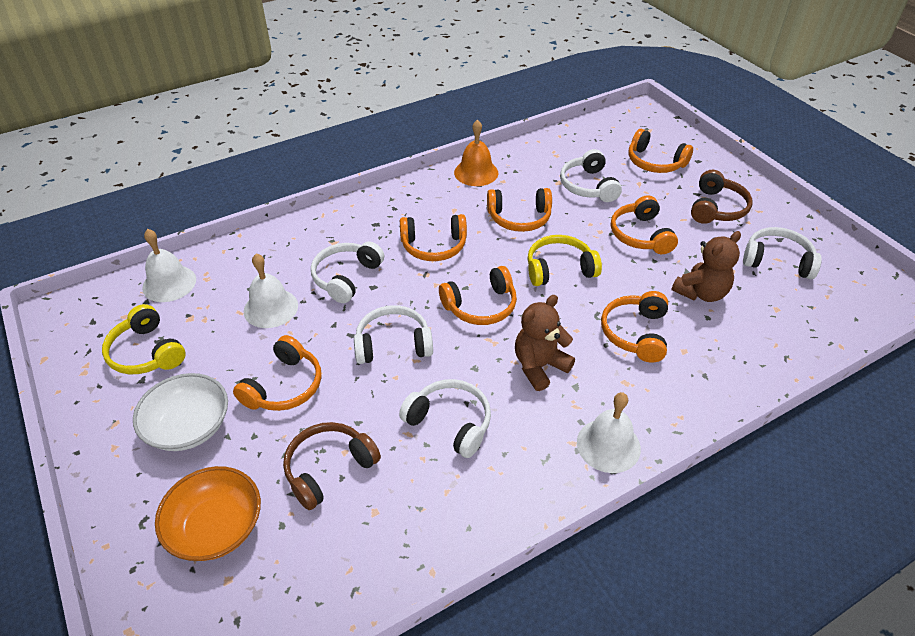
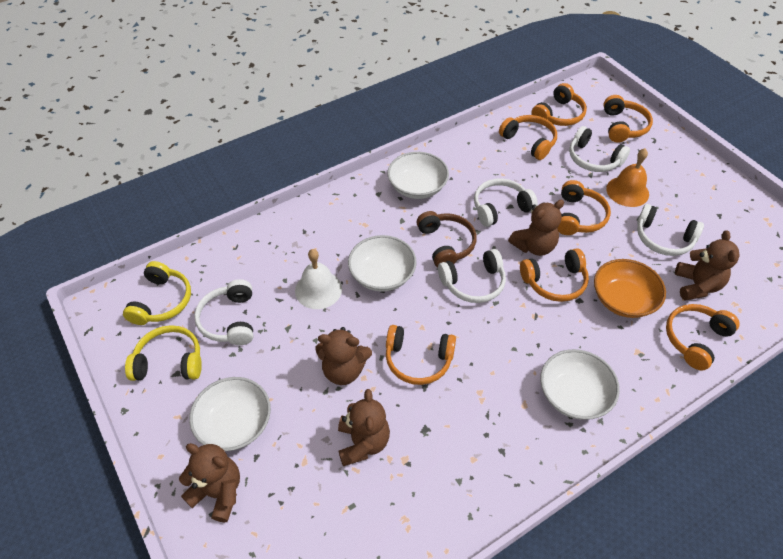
brown headphones: 2 -> 1
brown teddy bear: 2 -> 5
white bell: 3 -> 1
white bowl: 1 -> 4

